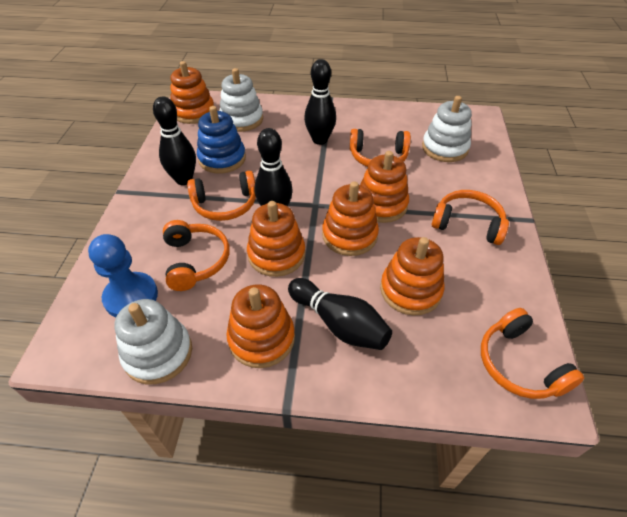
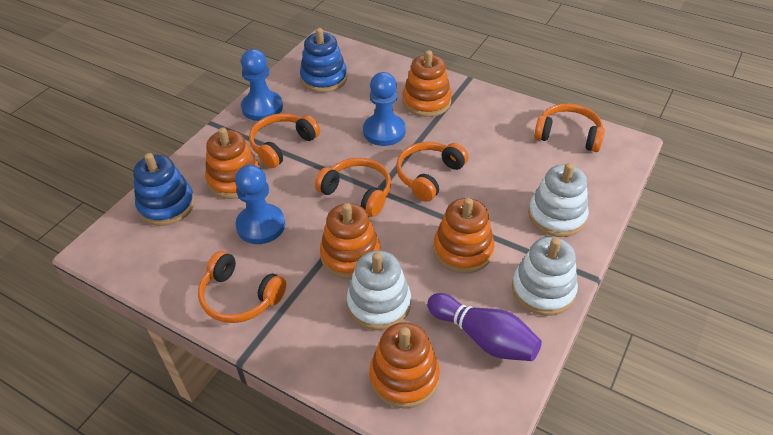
black bowling pin: 4 -> 0
blue pawn: 1 -> 3
blue stacking toy: 1 -> 2
orange stacking toy: 6 -> 5
purple bowling pin: 0 -> 1

